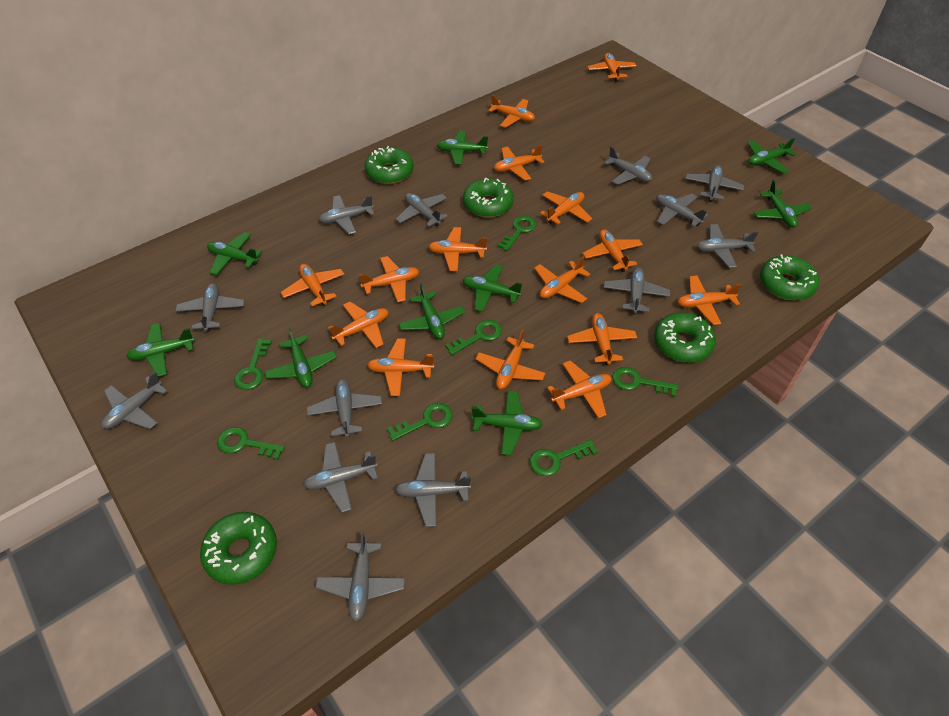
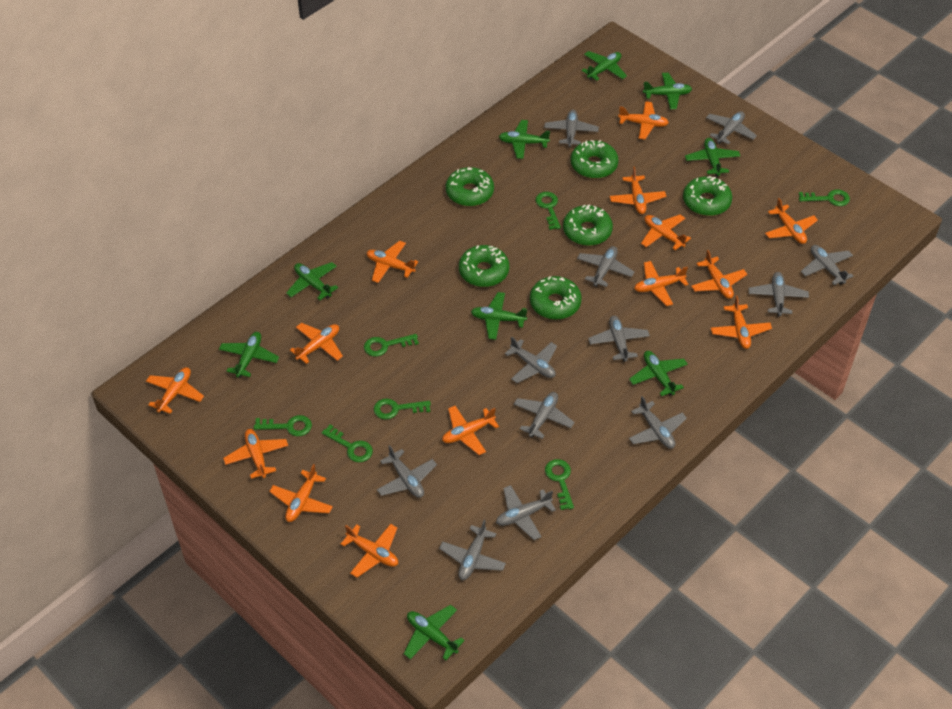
green donut: 5 -> 6
grey plane: 13 -> 12
orange plane: 15 -> 14

